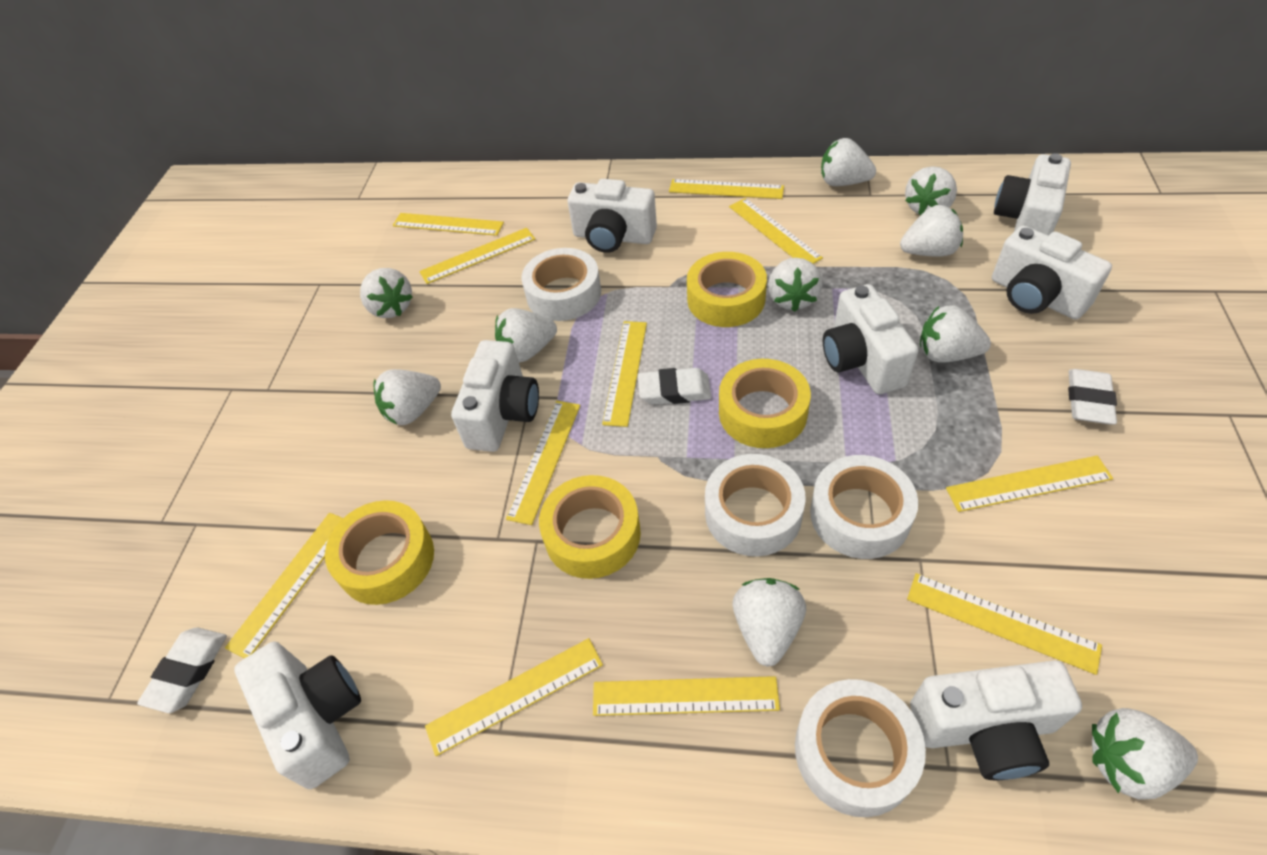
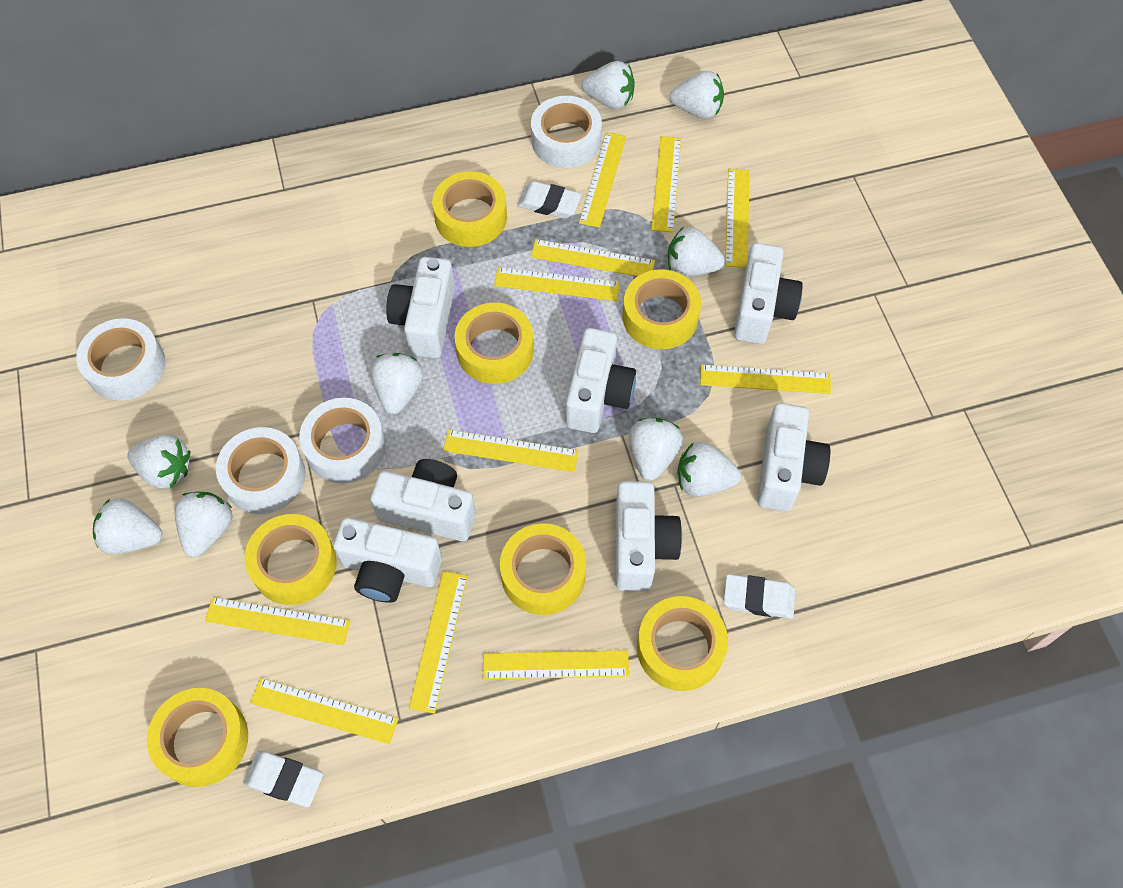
white strawberry: 10 -> 9
yellow tape: 4 -> 7

